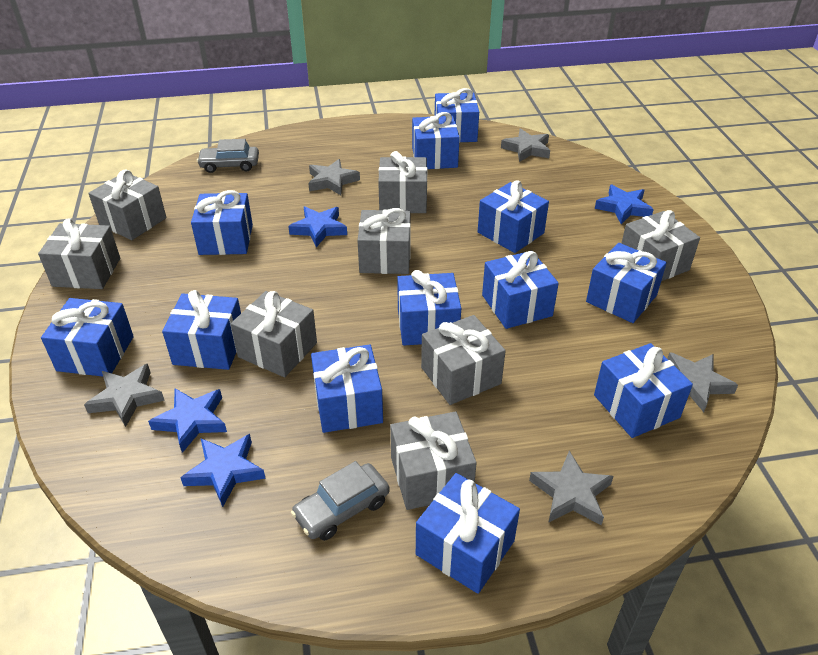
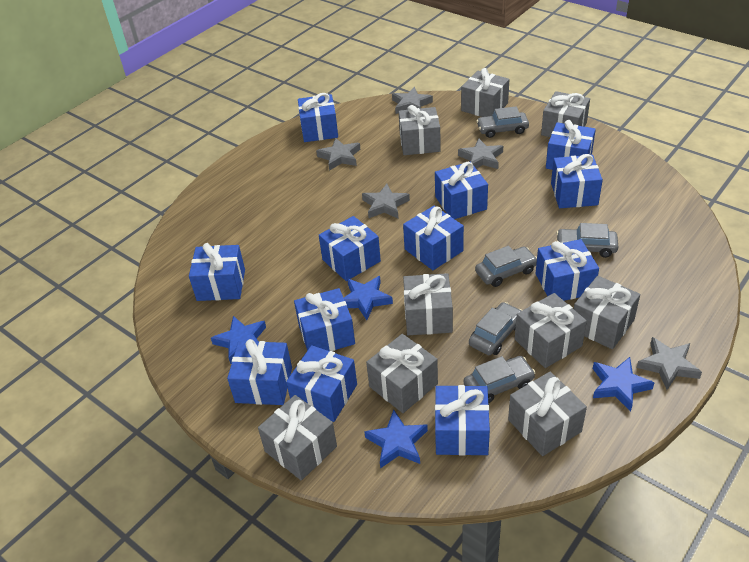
grey car: 2 -> 5
grey gift: 8 -> 9

